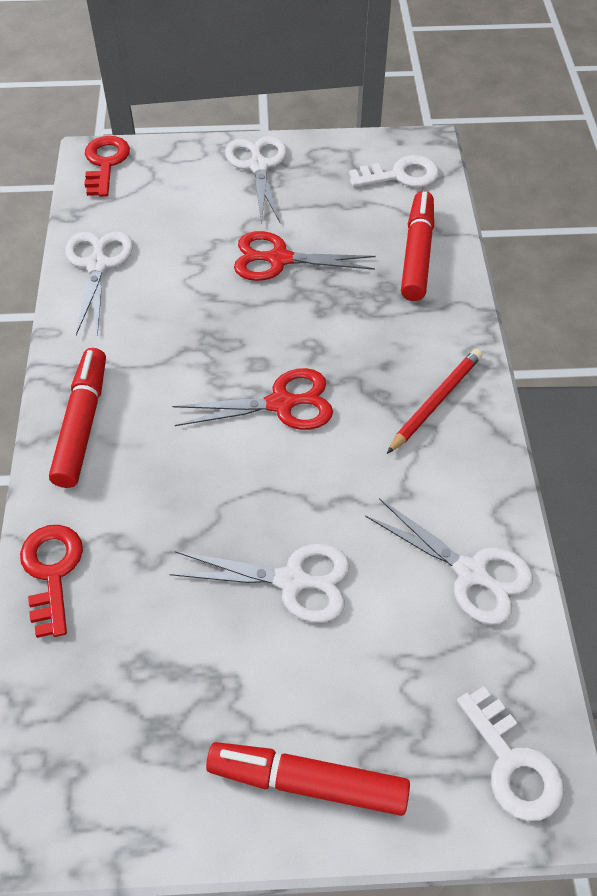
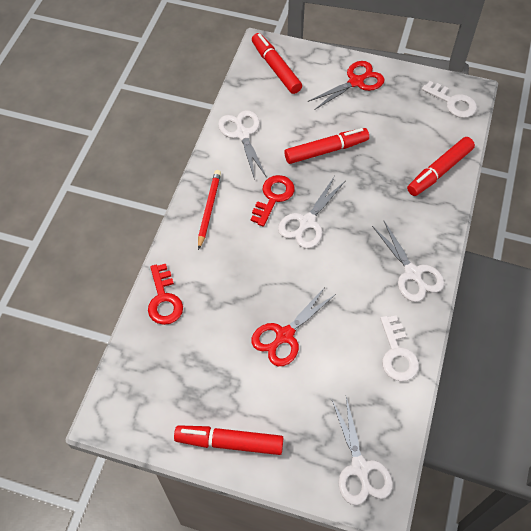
red marker: 3 -> 4

